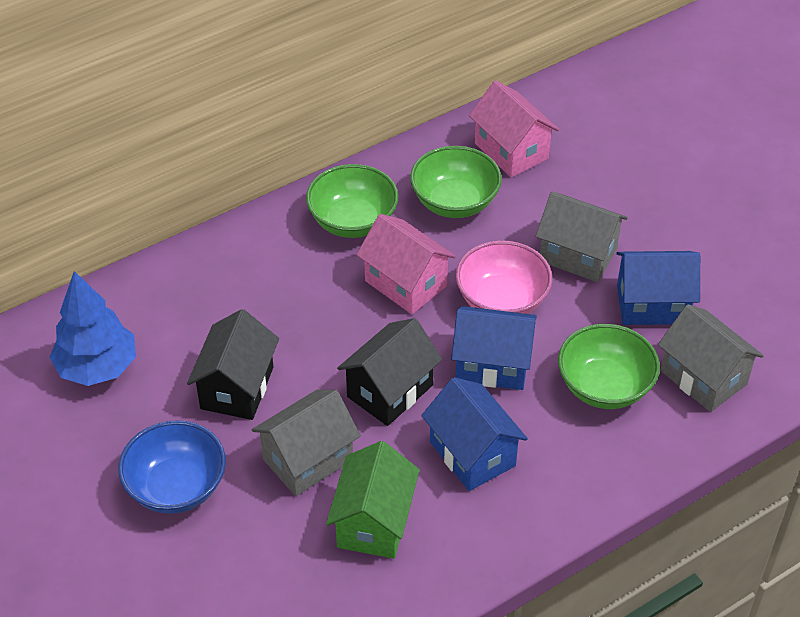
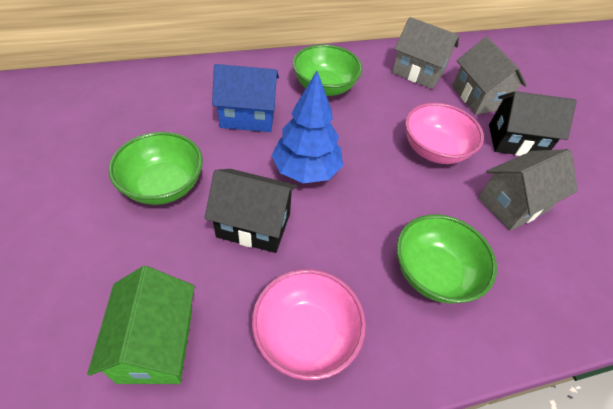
blue bowl: 1 -> 0
blue house: 3 -> 1
pink bowl: 1 -> 2
pink house: 2 -> 0

